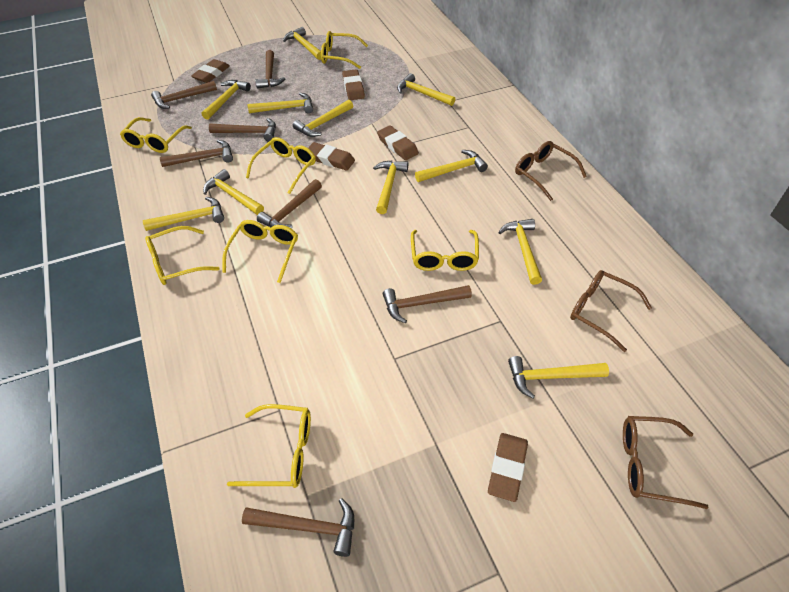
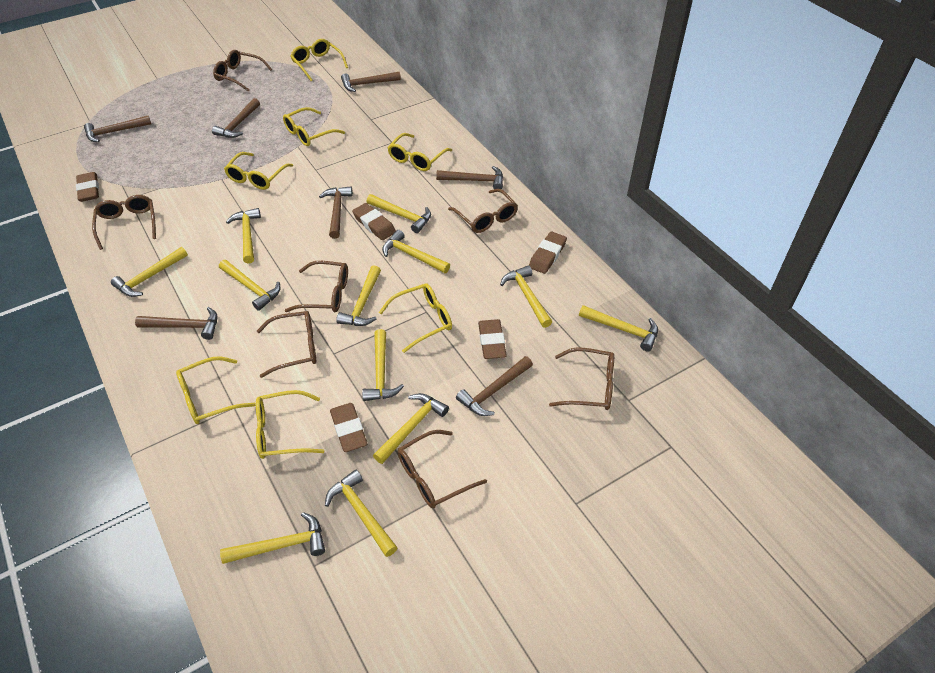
brown glasses: 3 -> 7
yellow hammer: 11 -> 12

